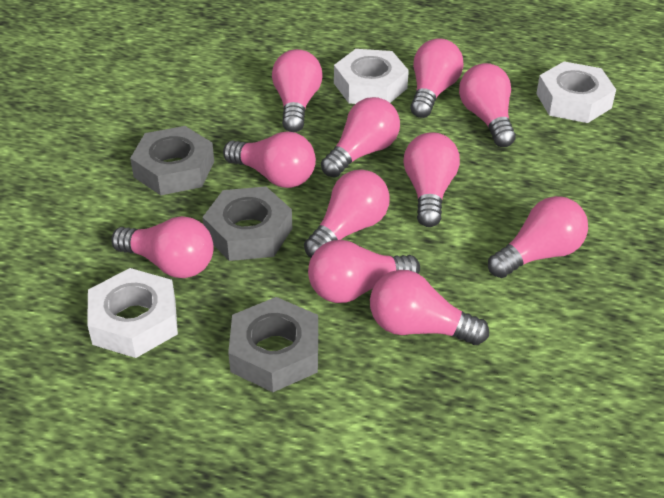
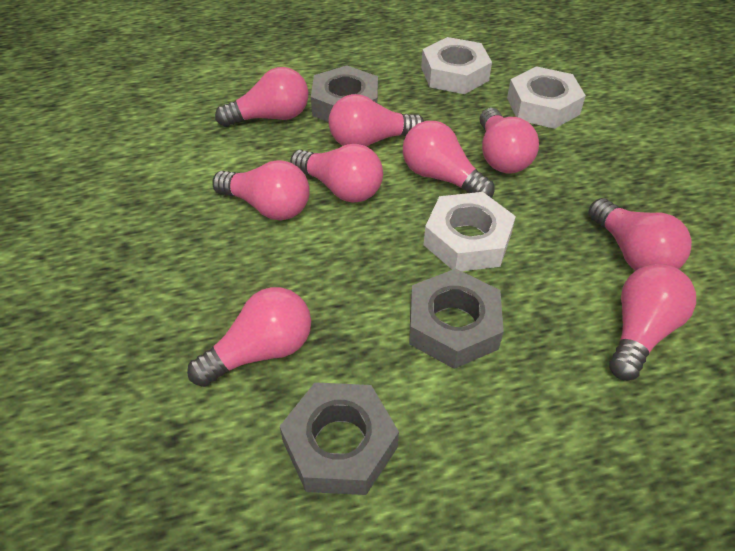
pink light bulb: 11 -> 9

